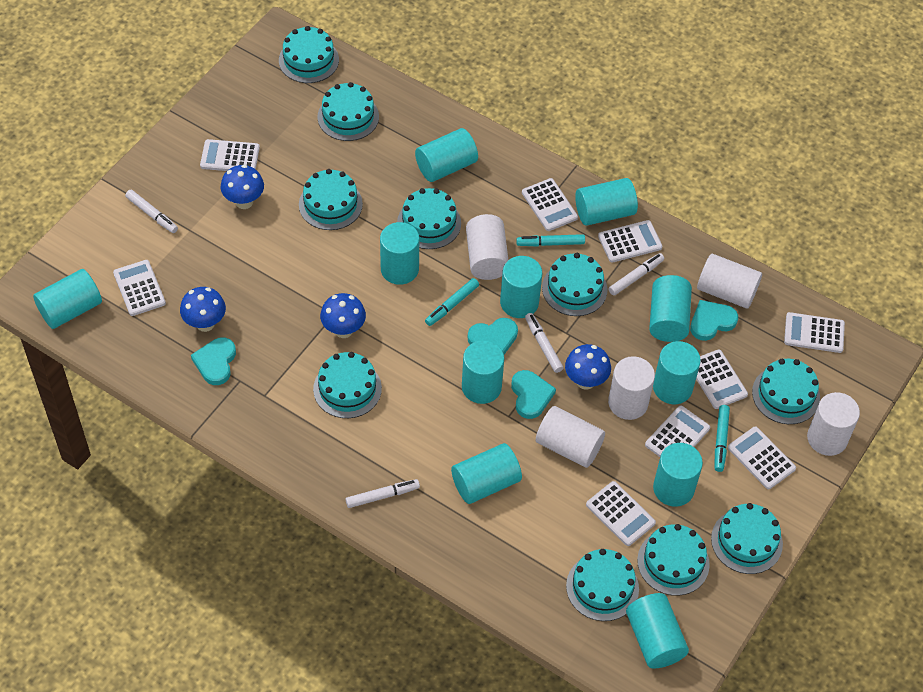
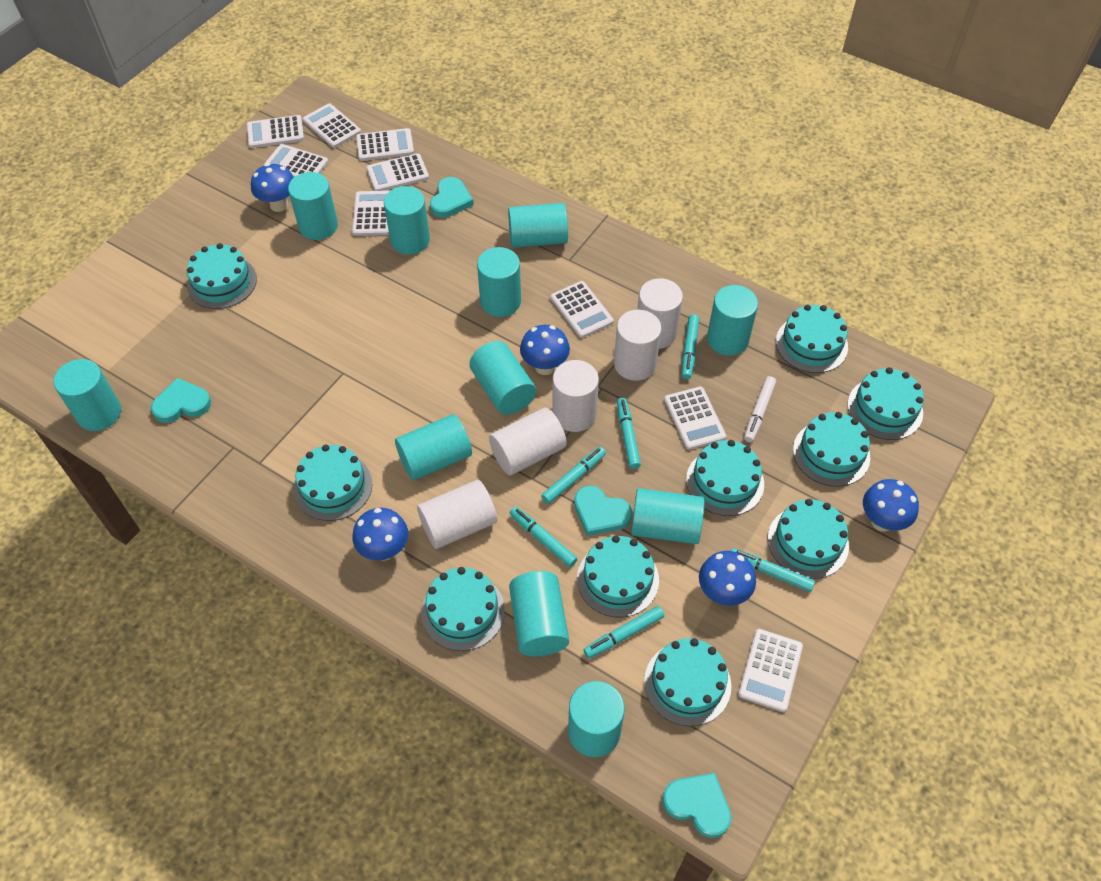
blue mushroom: 4 -> 5
turquoise marker: 3 -> 6
white marker: 4 -> 1

